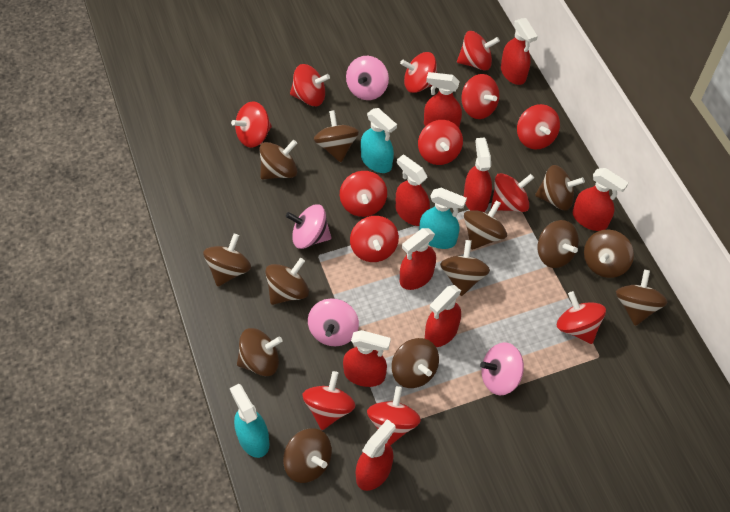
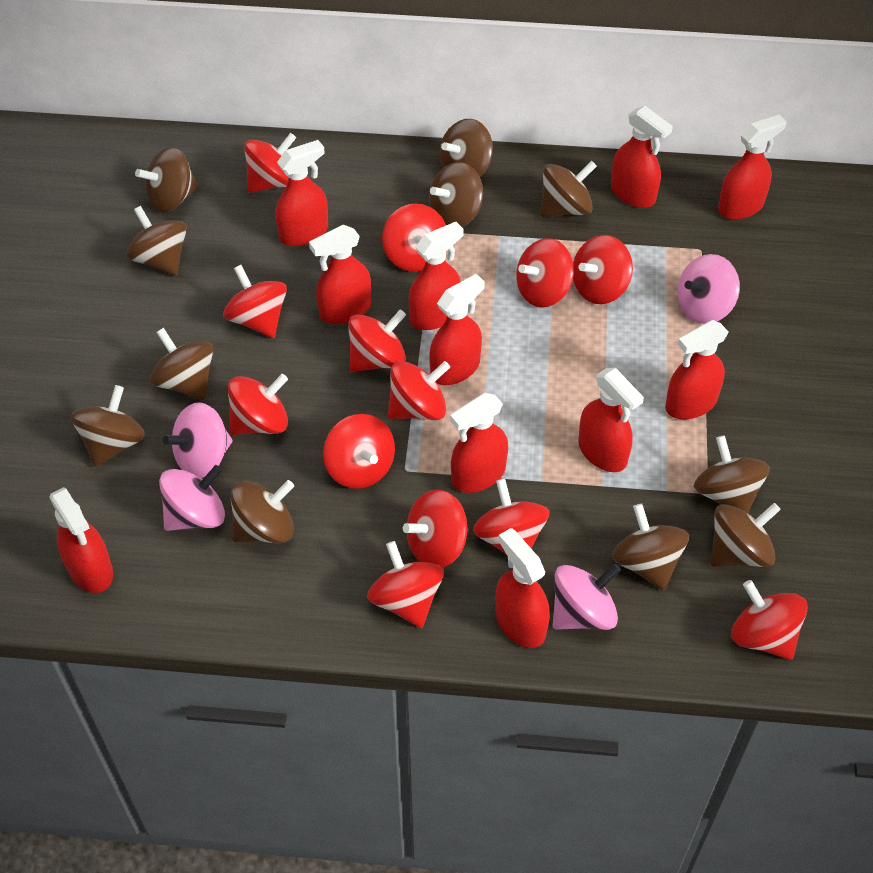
brown spinning top: 13 -> 11
red spray bottle: 9 -> 11
turquoise spray bottle: 3 -> 0

